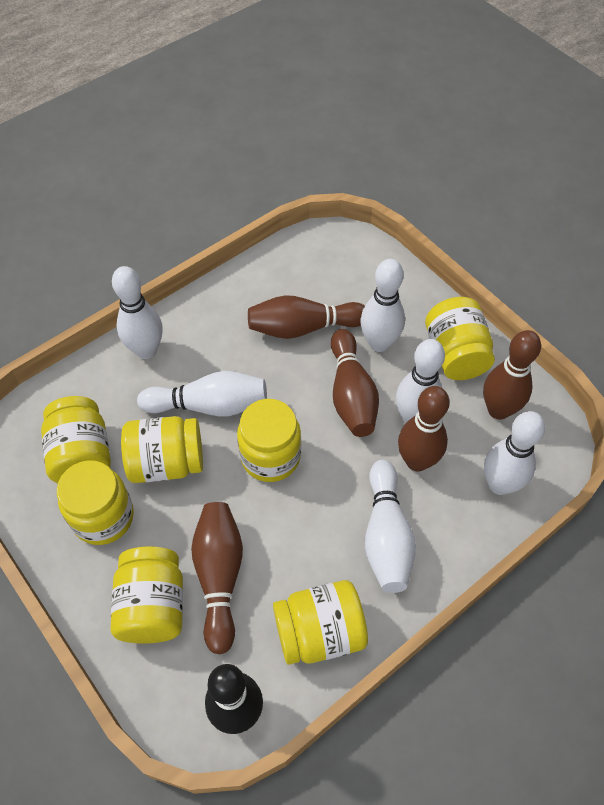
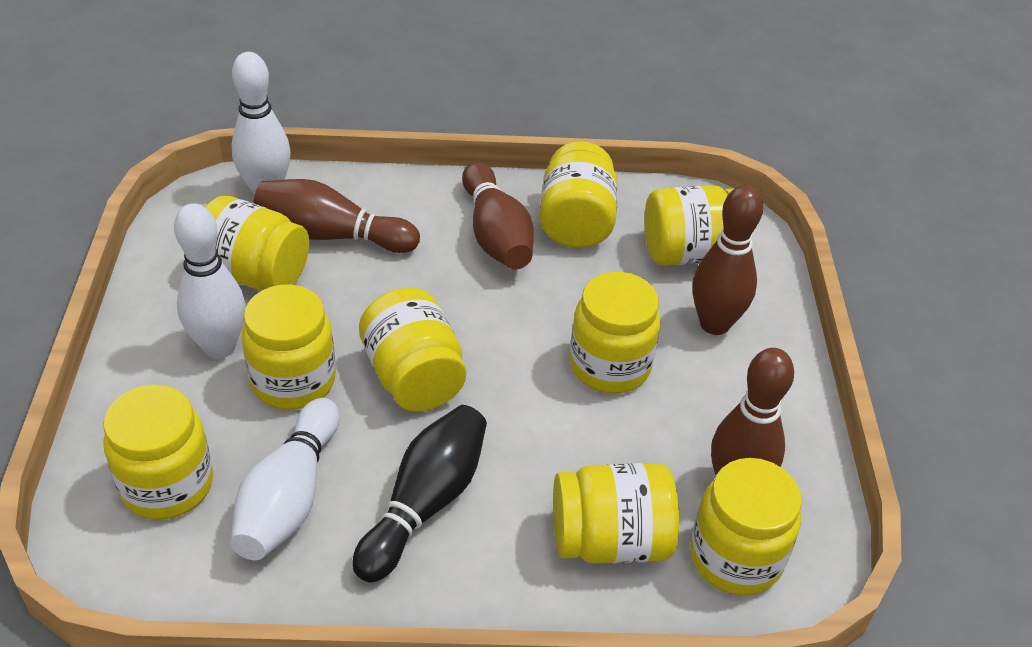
brown bowling pin: 5 -> 4
white bowling pin: 6 -> 3
yellow jar: 7 -> 9

